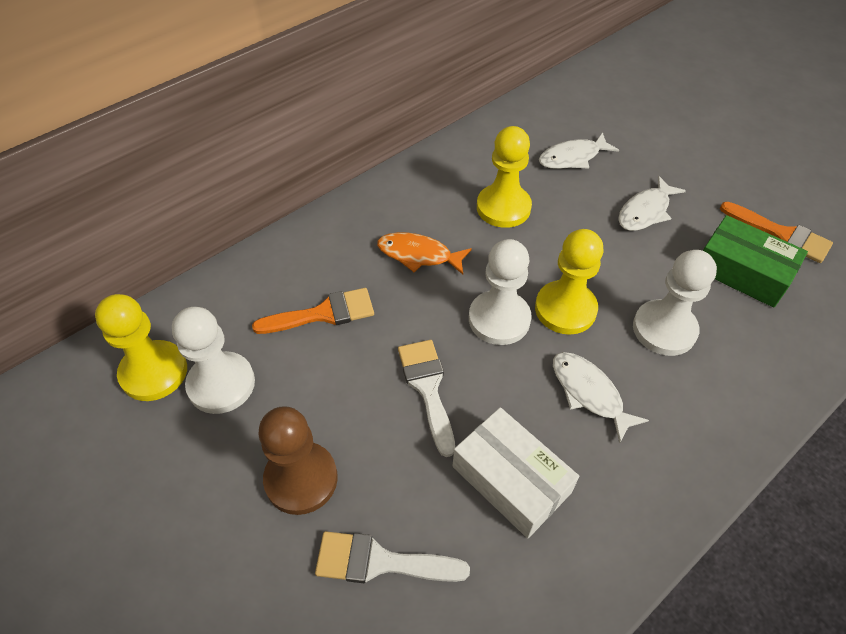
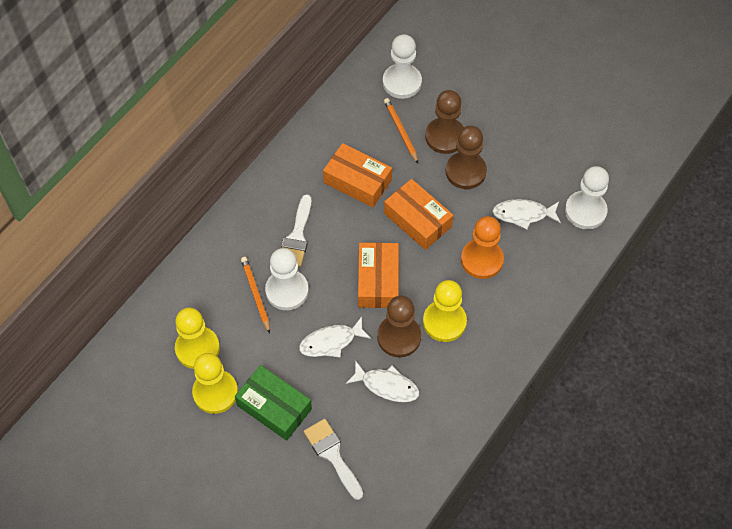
brown pawn: 1 -> 3
orange box: 0 -> 3
orange brush: 2 -> 0
orange fish: 1 -> 0
orange pawn: 0 -> 1
orange pencil: 0 -> 2
white box: 1 -> 0

